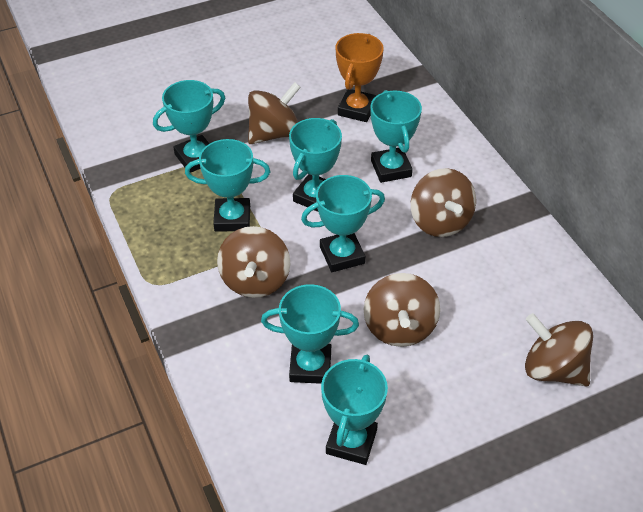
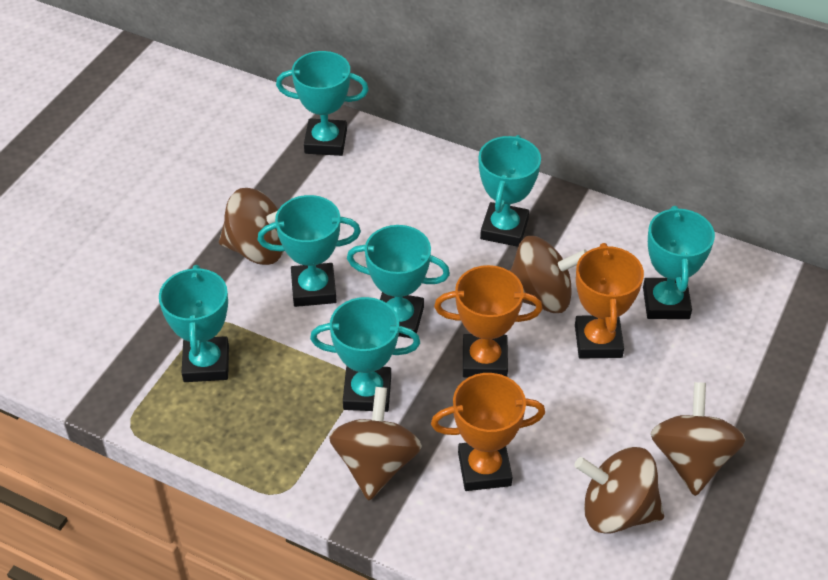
orange trophy: 1 -> 3

